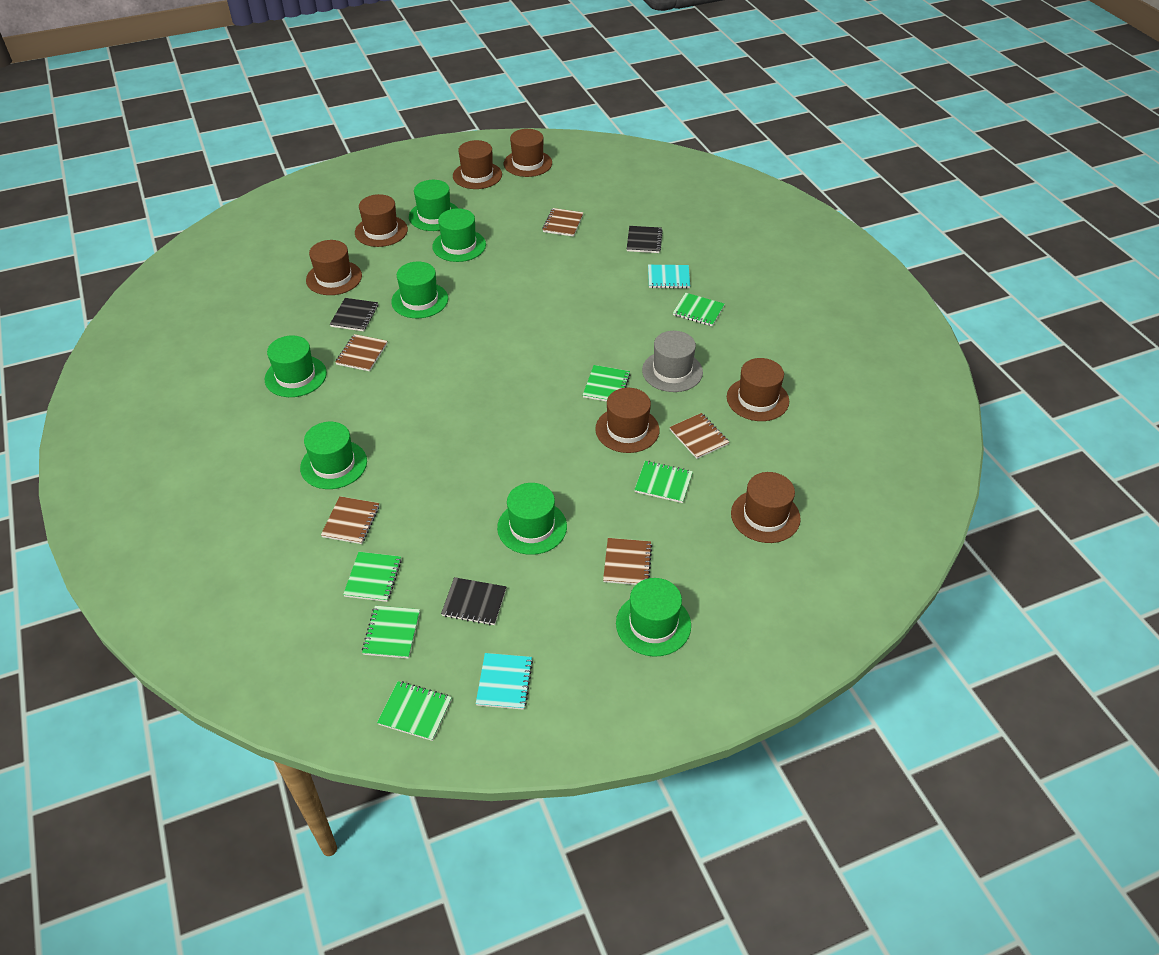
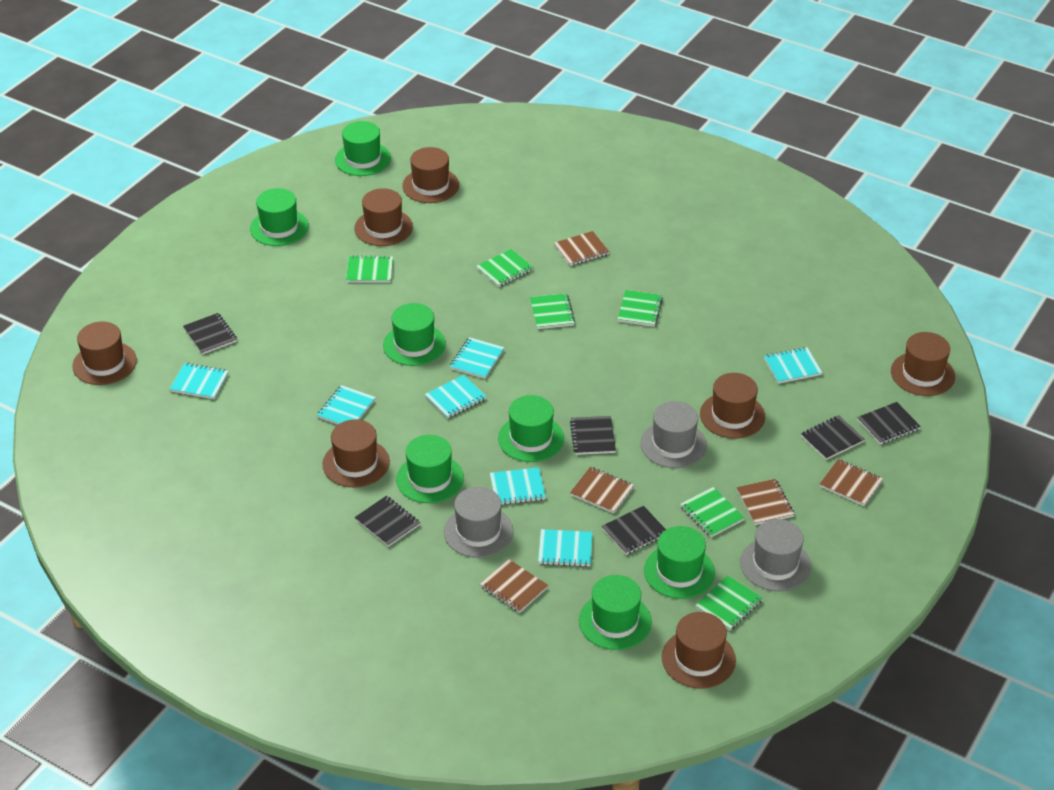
black notebook: 3 -> 6
grey hat: 1 -> 3
turquoise notebook: 2 -> 7

